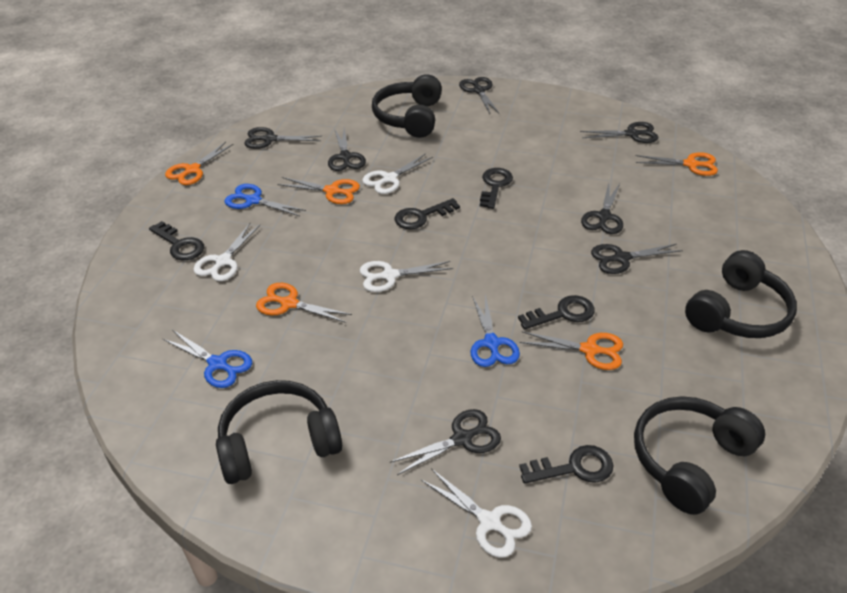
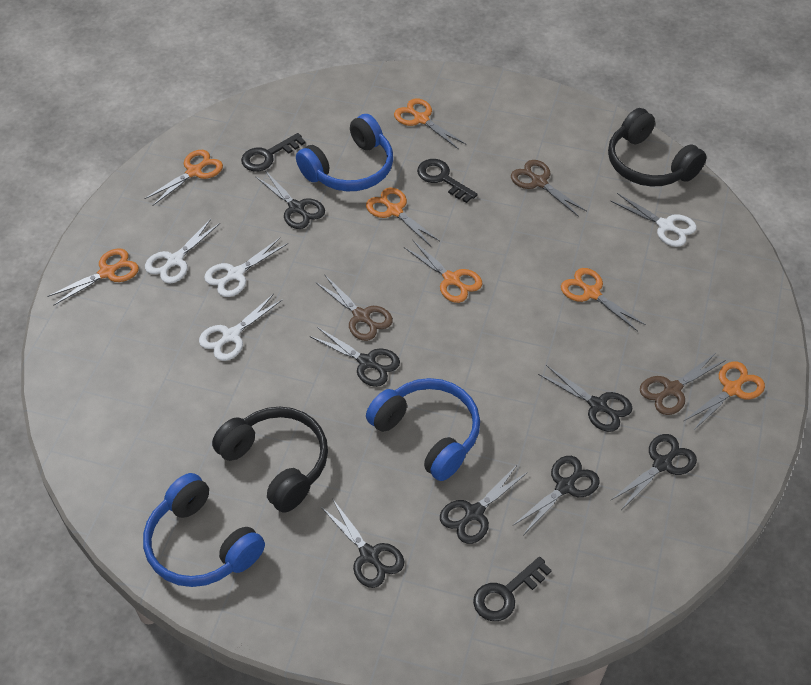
black headphones: 4 -> 2
black key: 5 -> 3
blue headphones: 0 -> 3
blue scissors: 3 -> 0
brown scissors: 0 -> 3
orange scissors: 5 -> 7

